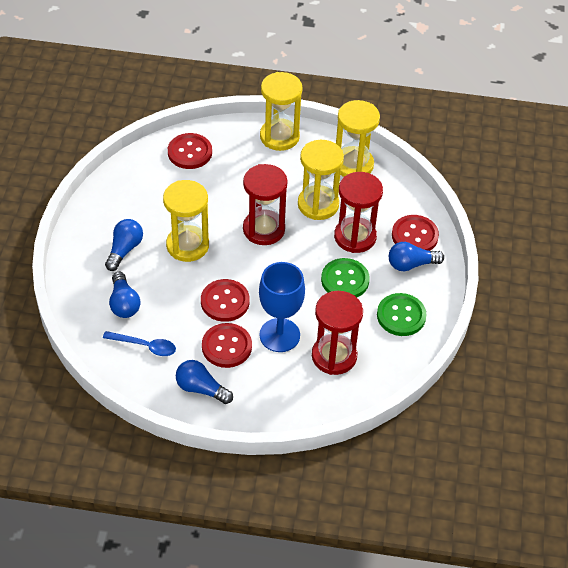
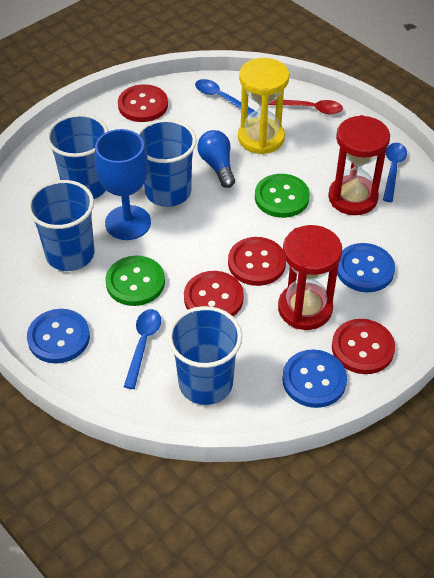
blue button: 0 -> 3
blue cup: 0 -> 4
blue light bulb: 4 -> 1
blue spoon: 1 -> 3
red hourglass: 3 -> 2
red spoon: 0 -> 1
yellow hourglass: 4 -> 1

